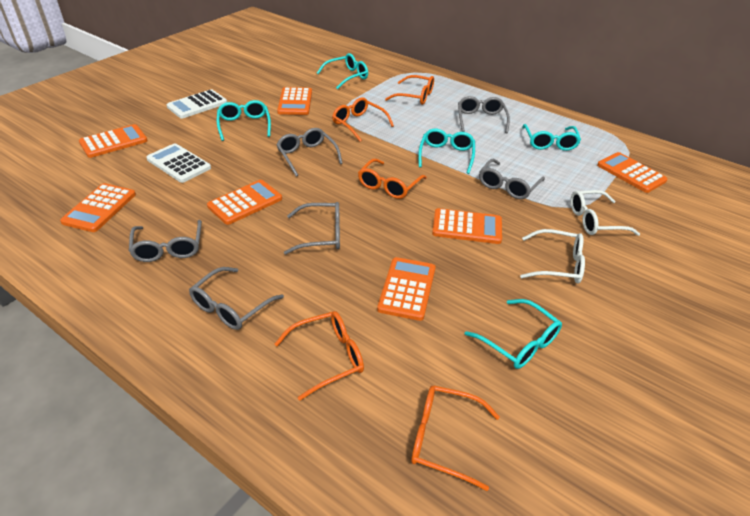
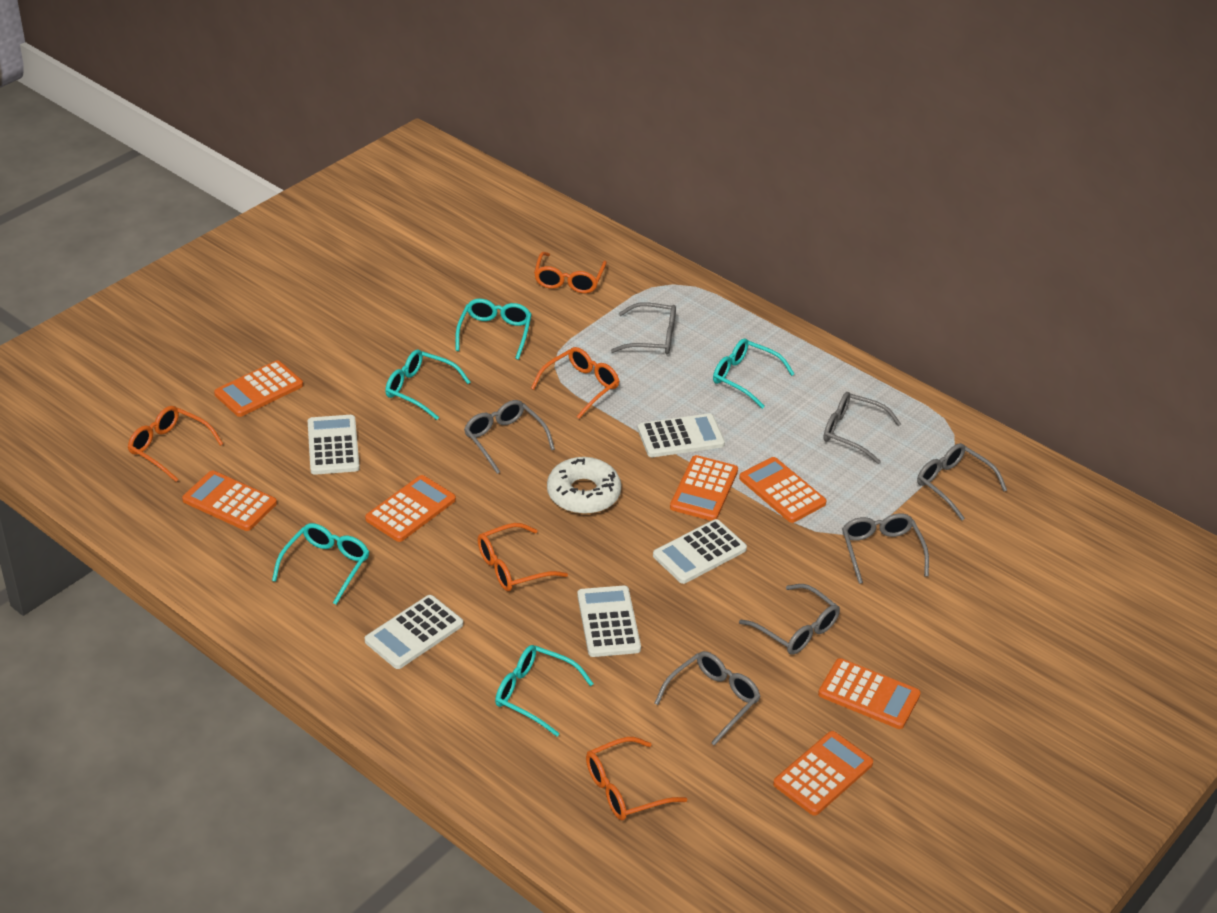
grey glasses: 6 -> 7
white calculator: 2 -> 5
white donut: 0 -> 1
white glasses: 2 -> 0

